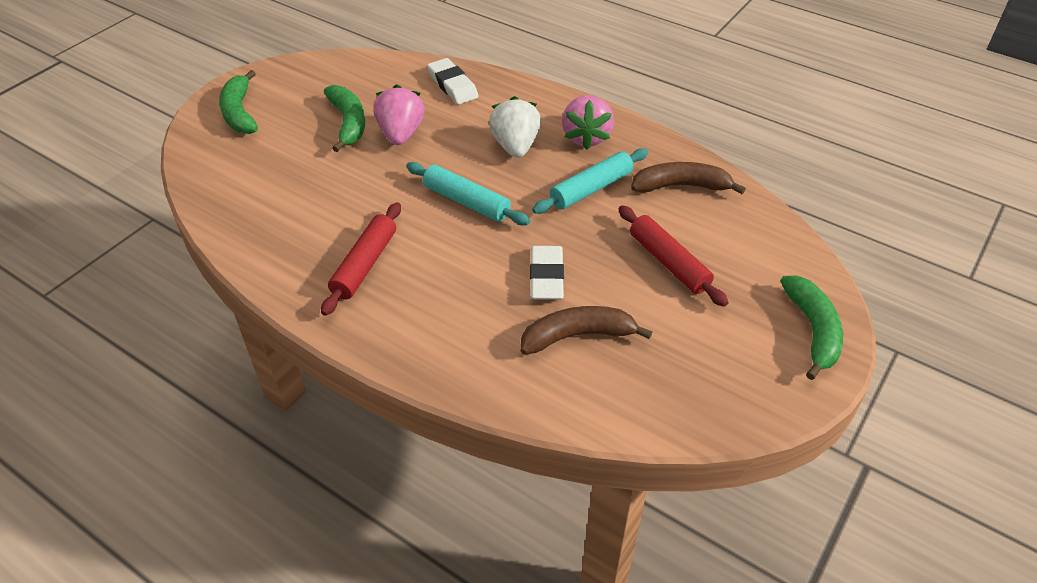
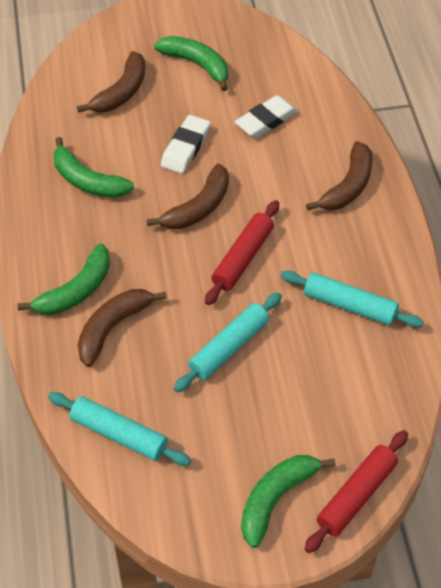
brown banana: 2 -> 4
green banana: 3 -> 4
pink strawberry: 2 -> 0
turquoise rolling pin: 2 -> 3
white strawberry: 1 -> 0

